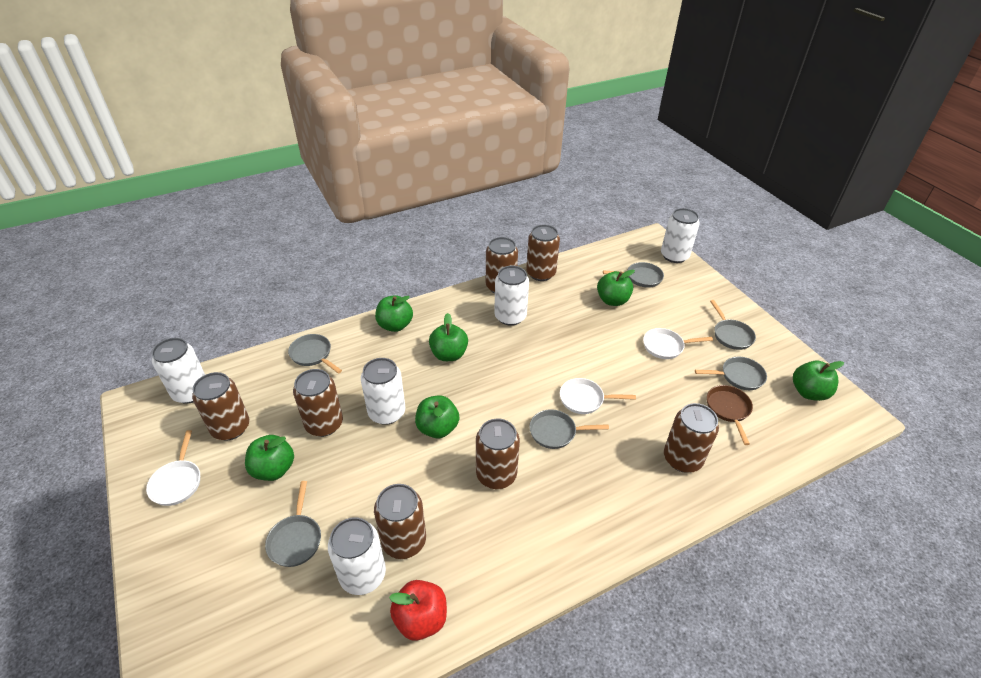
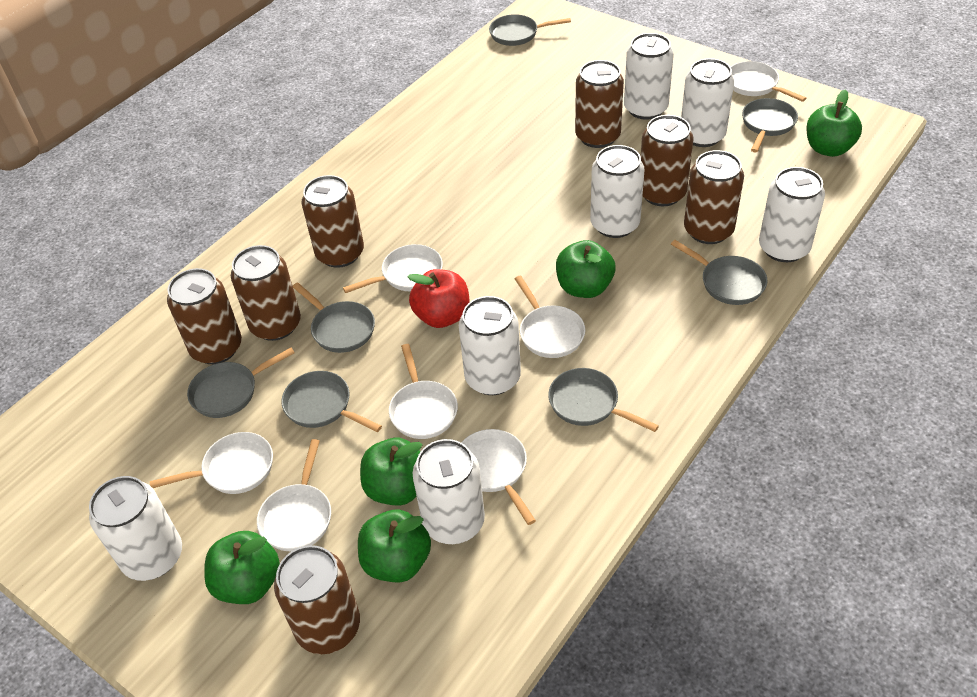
brown pan: 1 -> 0
green apple: 6 -> 5
grey pan: 6 -> 7
white can: 5 -> 7
white pan: 3 -> 7

